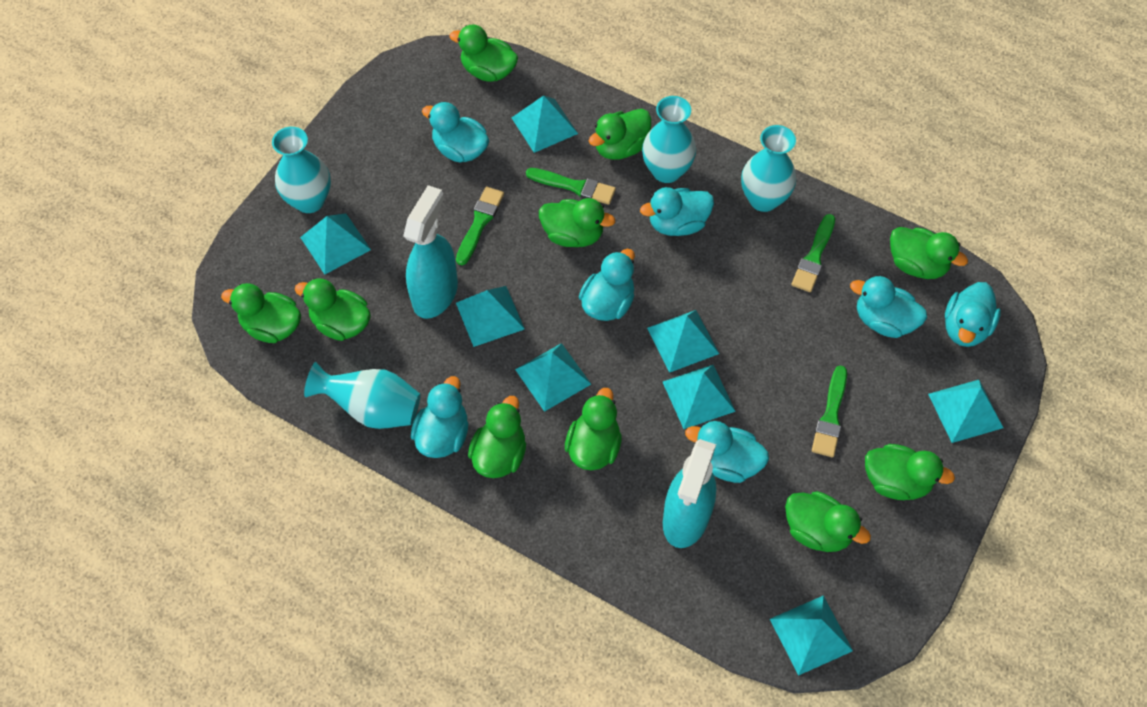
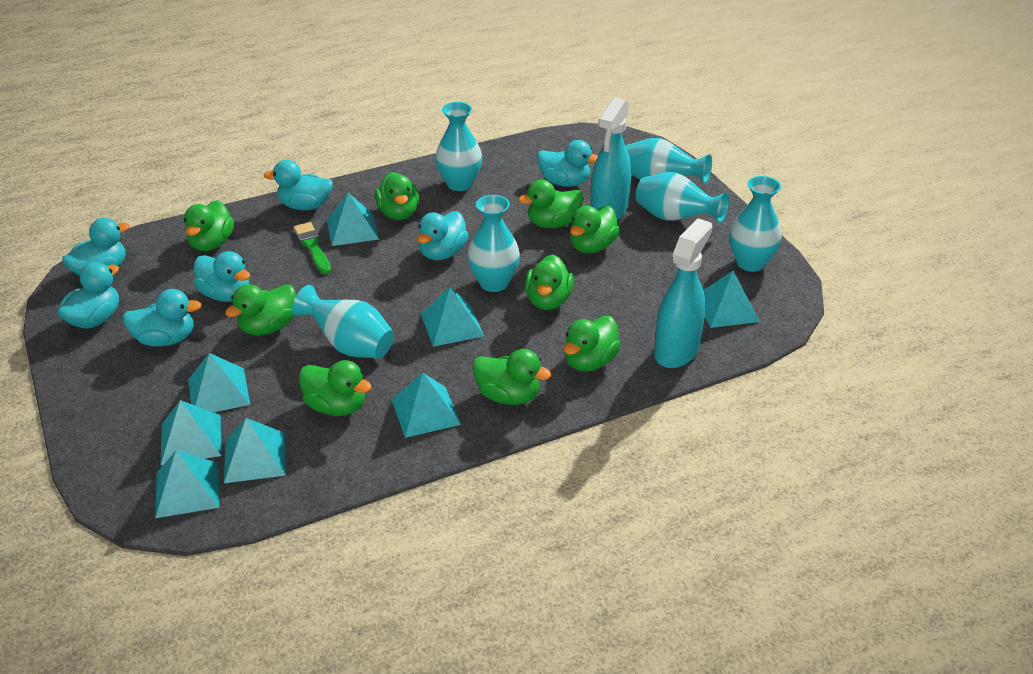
green brush: 4 -> 1
green duck: 10 -> 9
turquoise vase: 4 -> 6

